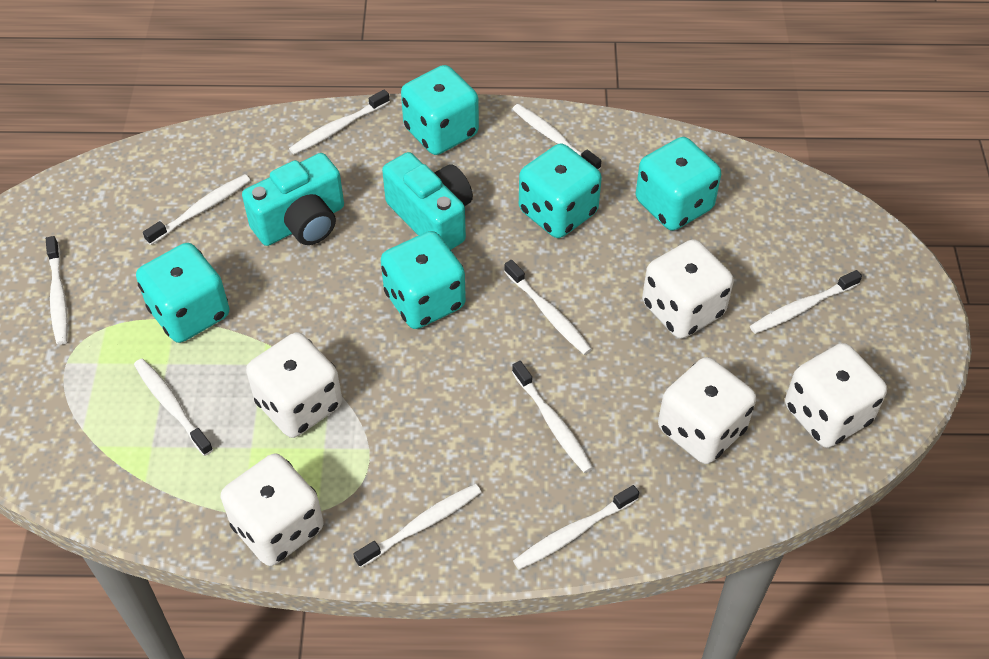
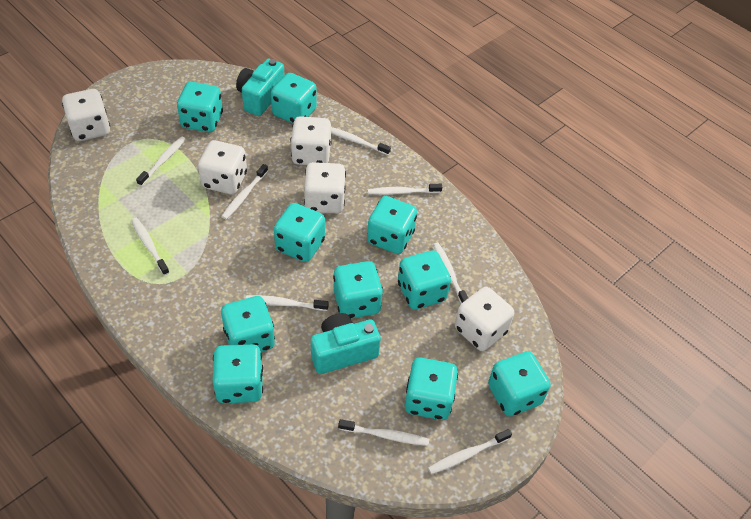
turquoise dice: 5 -> 10
white toothbrush: 10 -> 9

